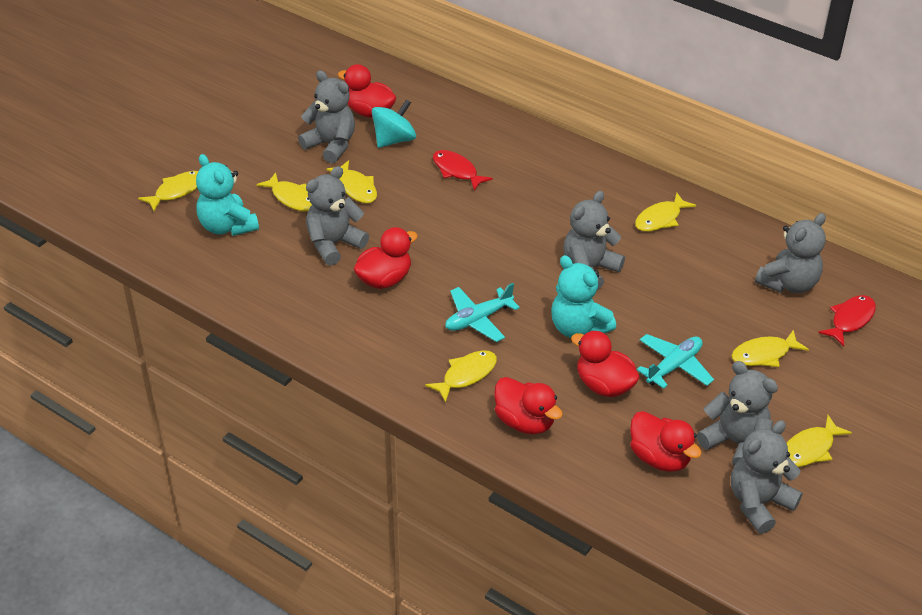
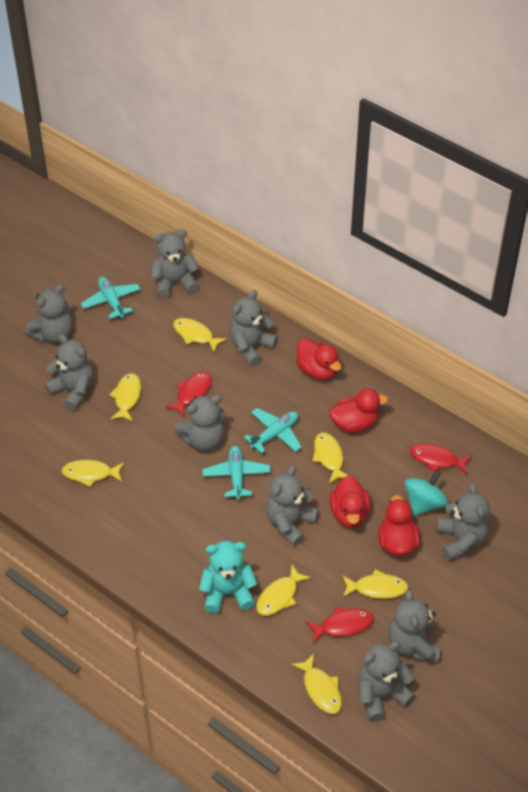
grey teddy bear: 6 -> 9
red duck: 5 -> 4
red fish: 2 -> 3
turquoise plane: 2 -> 3
turquoise teddy bear: 2 -> 1

